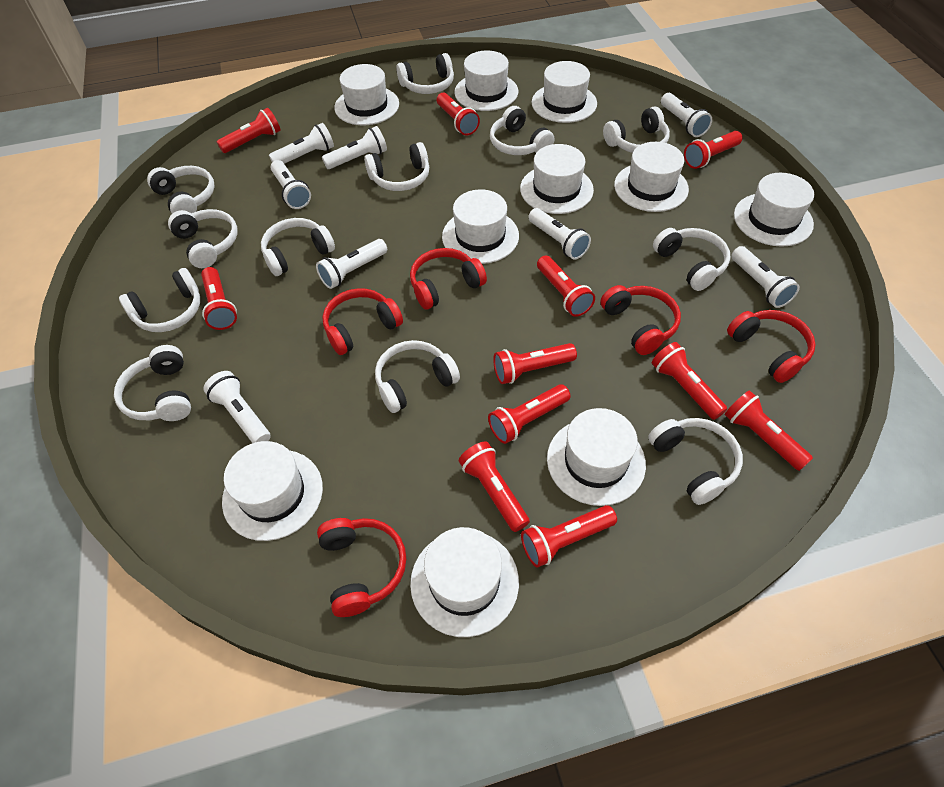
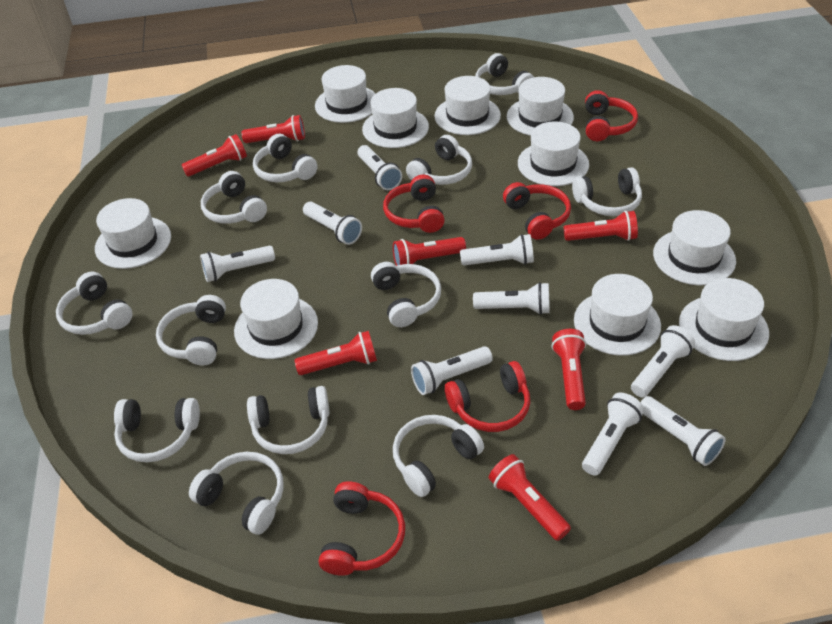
red flashlight: 11 -> 7
white flashlight: 8 -> 9

